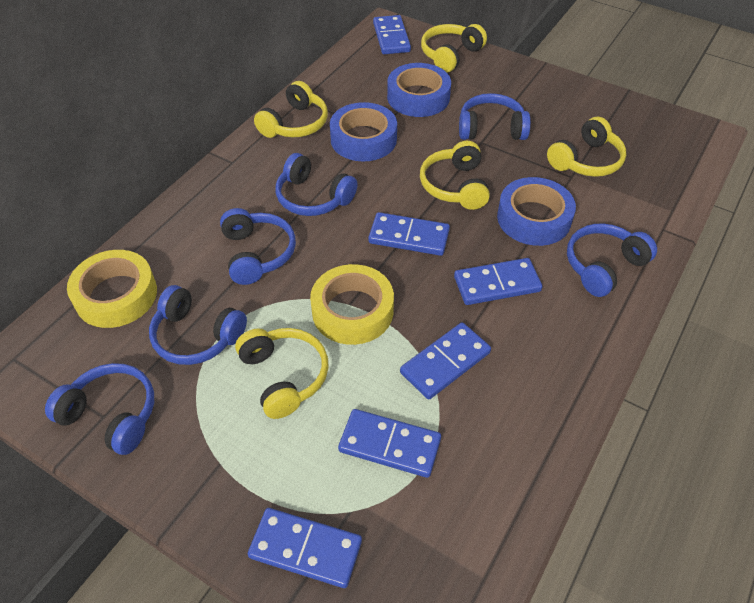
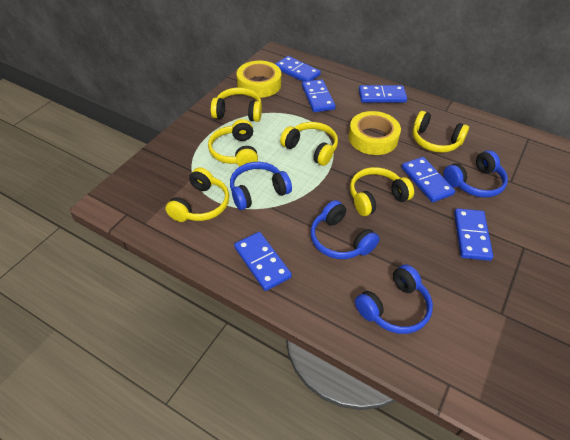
blue headphones: 6 -> 4
blue tape: 3 -> 0
yellow headphones: 5 -> 6

